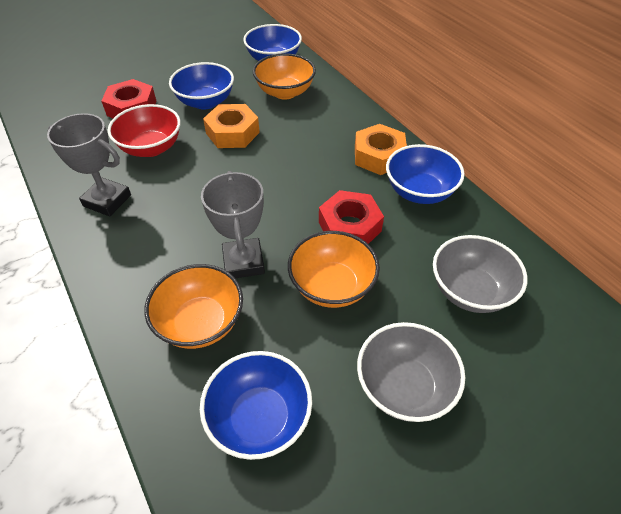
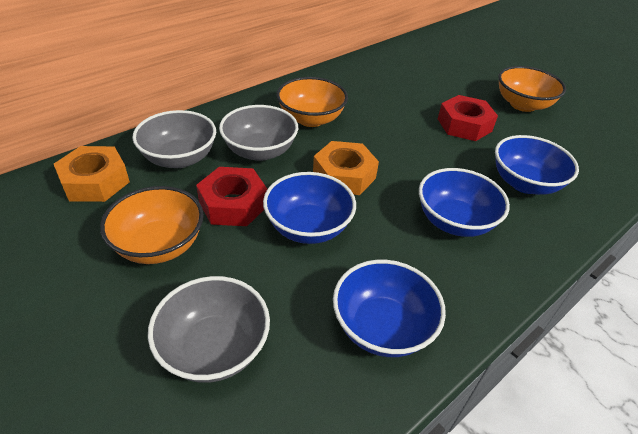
grey bowl: 2 -> 3
grey trophy: 2 -> 0
red bowl: 1 -> 0

